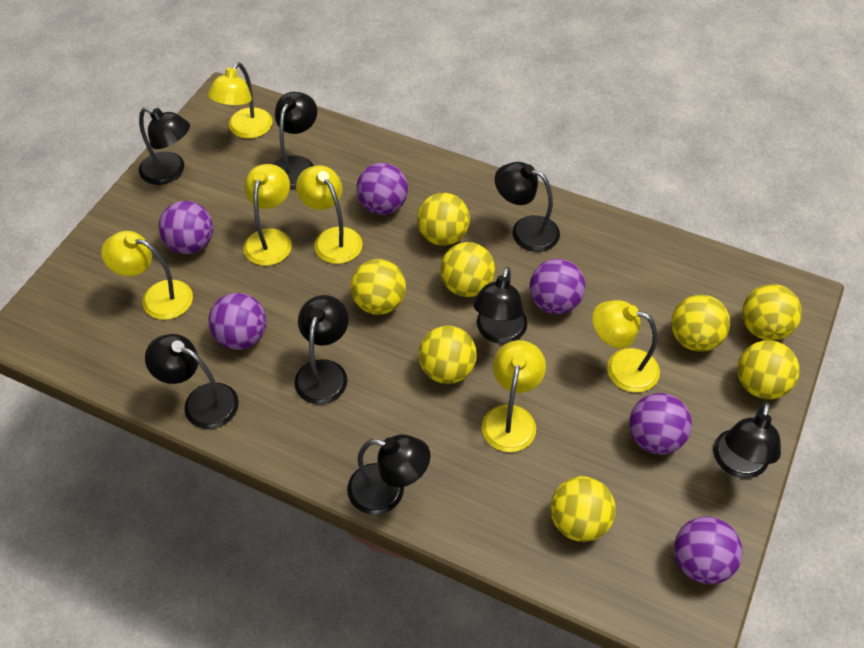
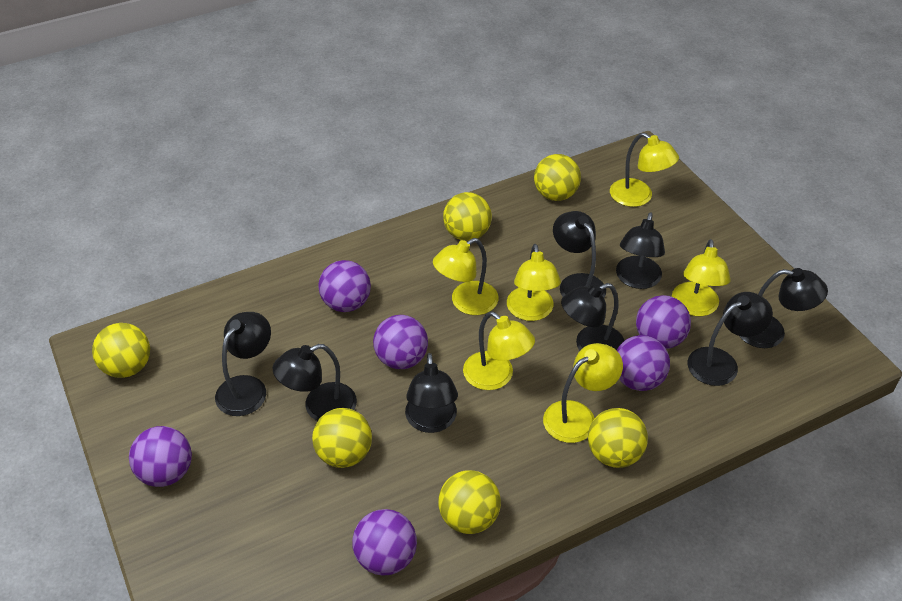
yellow ball: 8 -> 6

